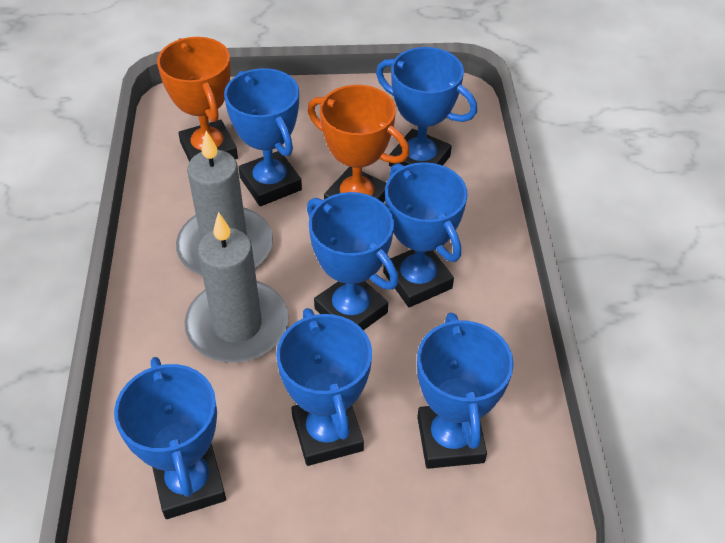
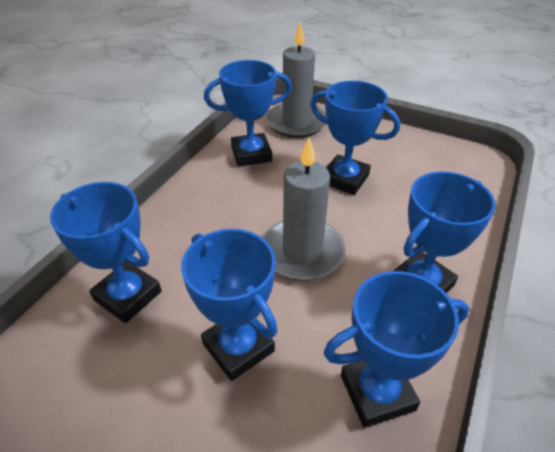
blue trophy: 7 -> 6
orange trophy: 2 -> 0

